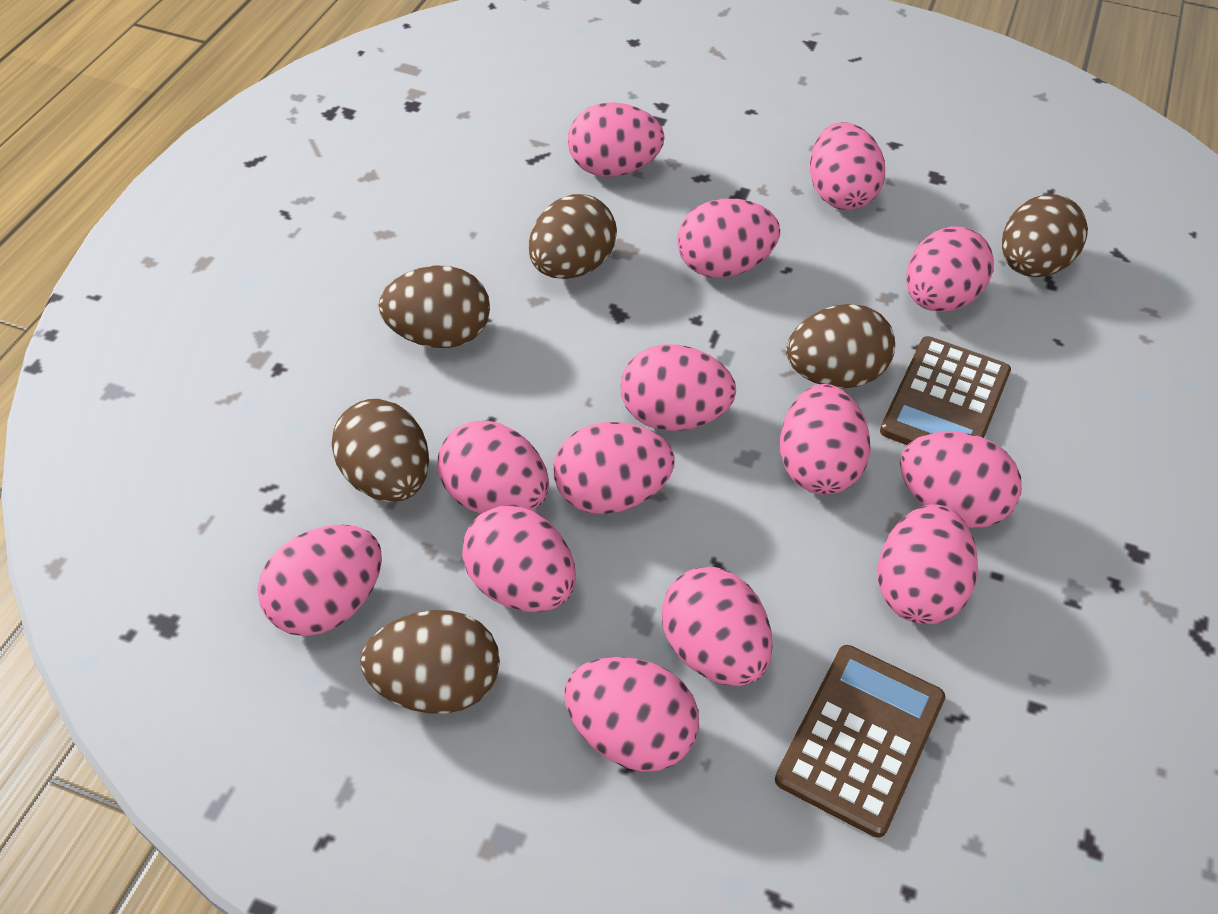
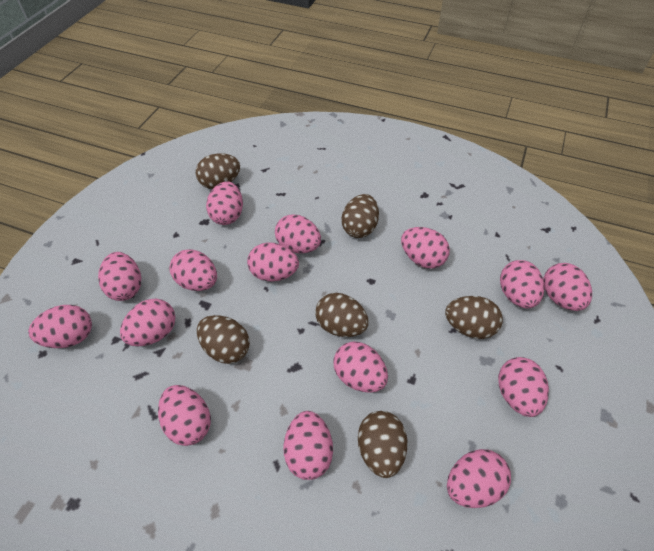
brown calculator: 2 -> 0
pink egg: 14 -> 15

